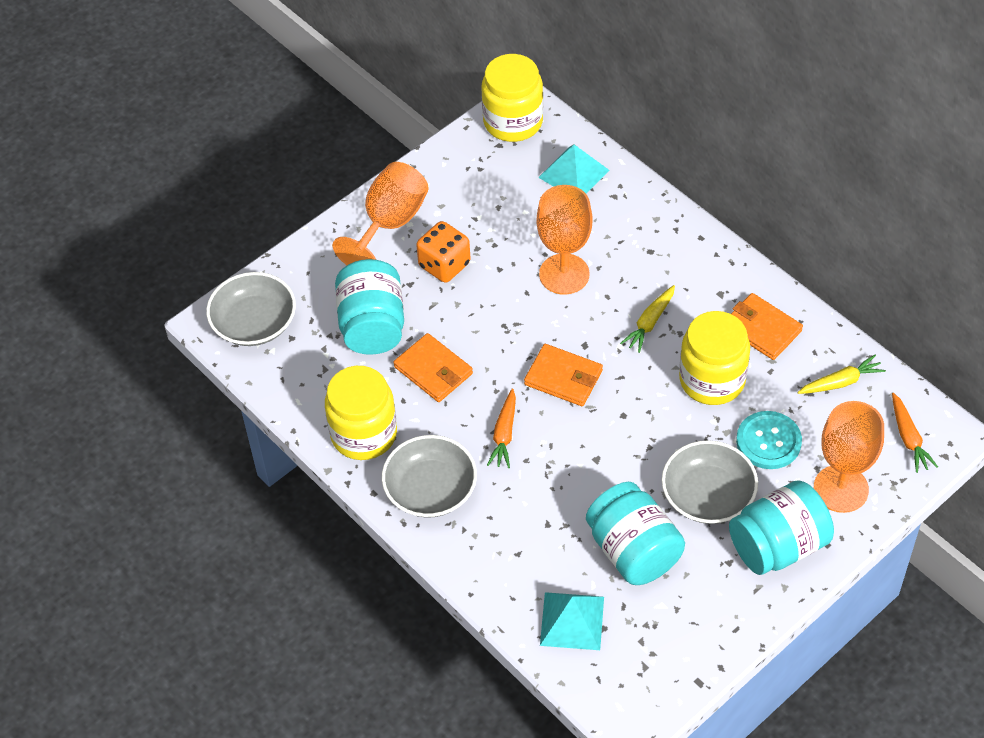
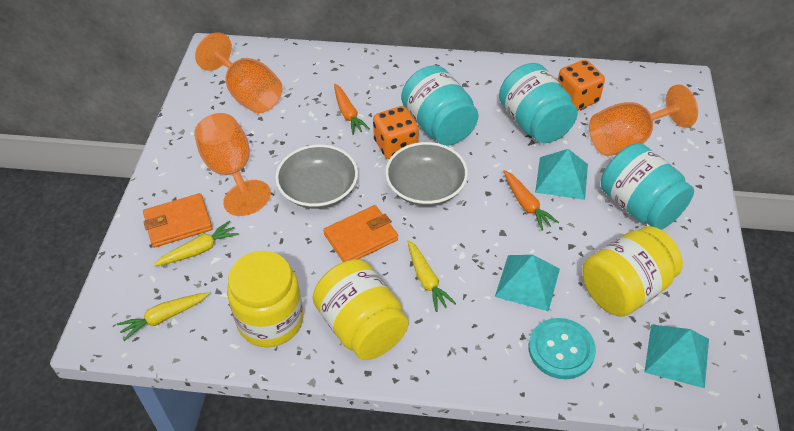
grey bowl: 3 -> 2
orange dice: 1 -> 2
orange wallet: 3 -> 2
turquoise pyramid: 2 -> 3
yellow carrot: 2 -> 3

